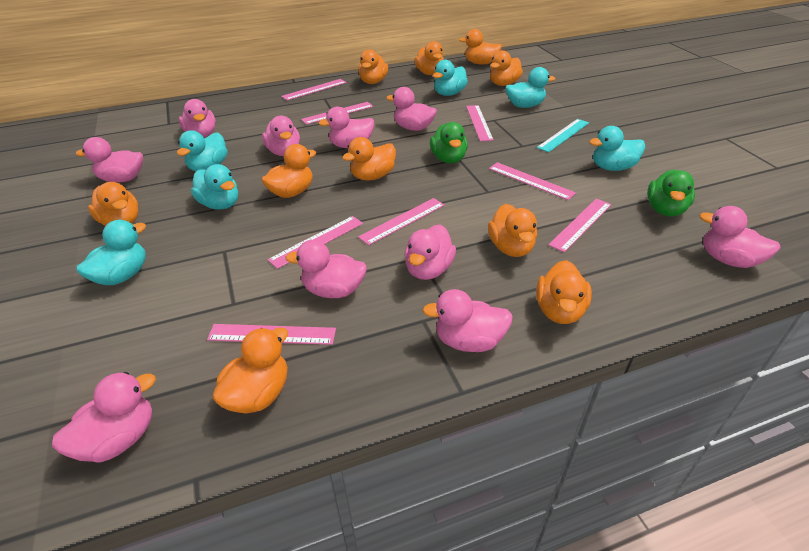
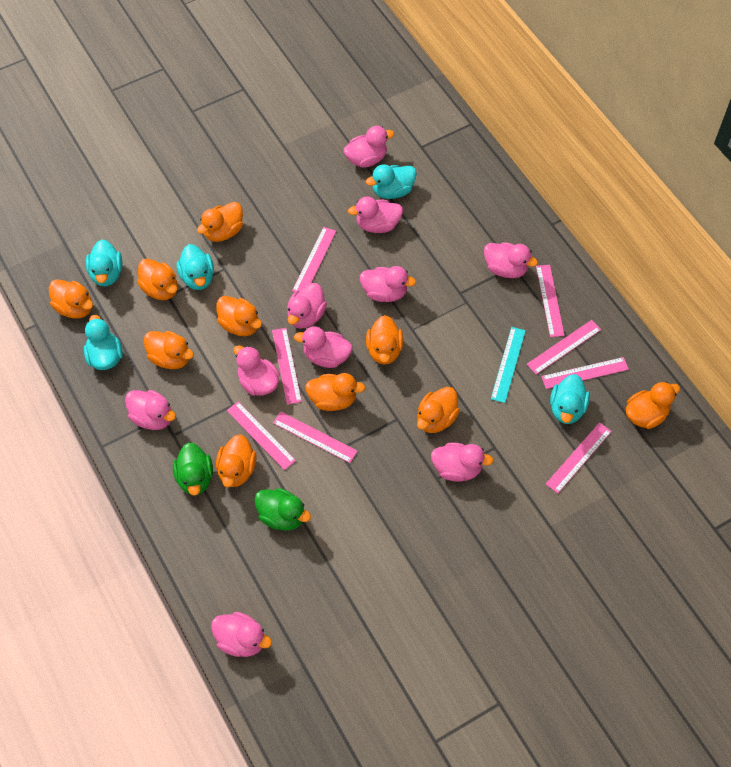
turquoise duck: 6 -> 5

